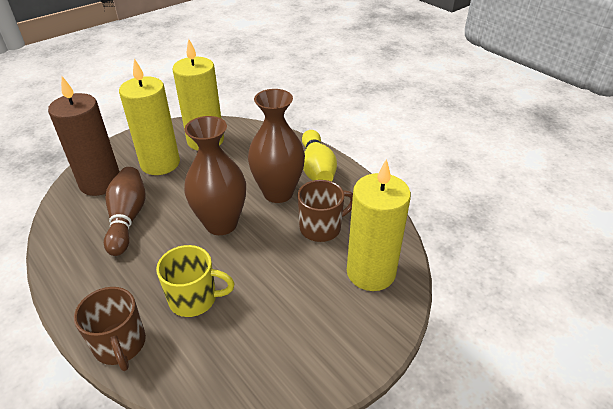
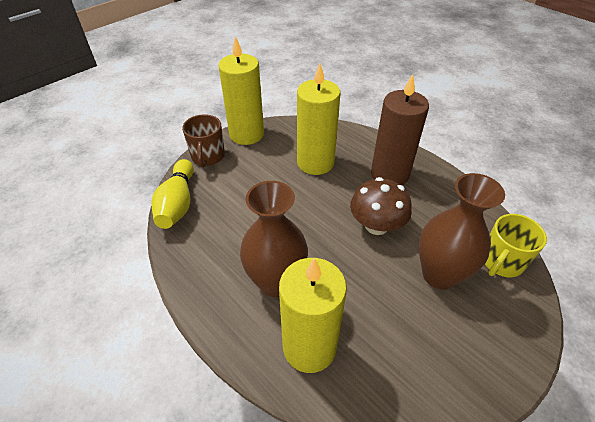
brown bowling pin: 1 -> 0
brown mug: 2 -> 1
brown mushroom: 0 -> 1

